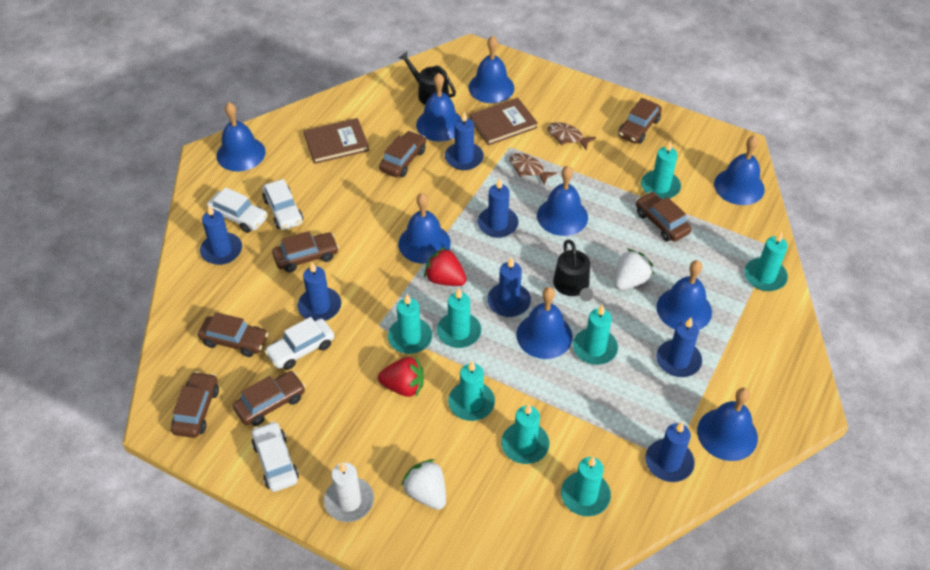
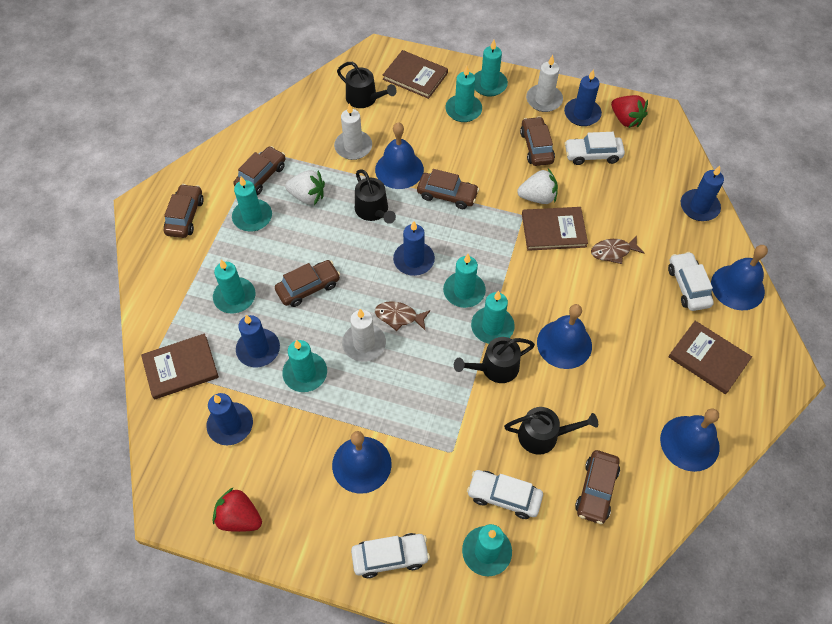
black watering can: 2 -> 4
blue bell: 9 -> 5
blue candle: 7 -> 5
brown book: 2 -> 4
brown car: 7 -> 6
white candle: 1 -> 3

